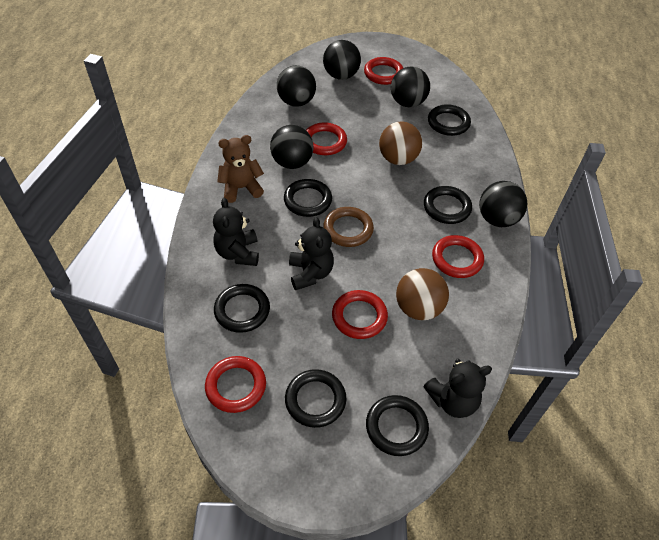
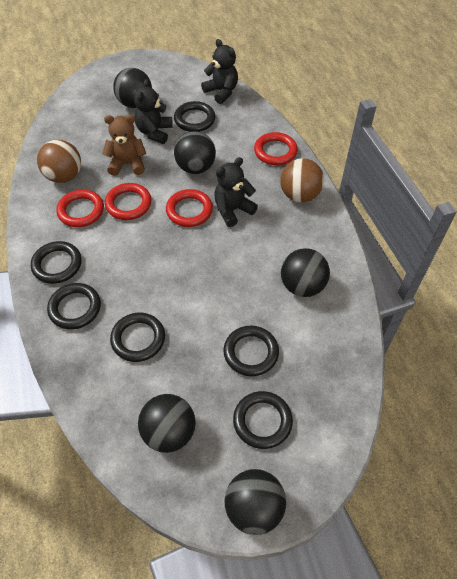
brown ring: 1 -> 0
red ring: 5 -> 4

